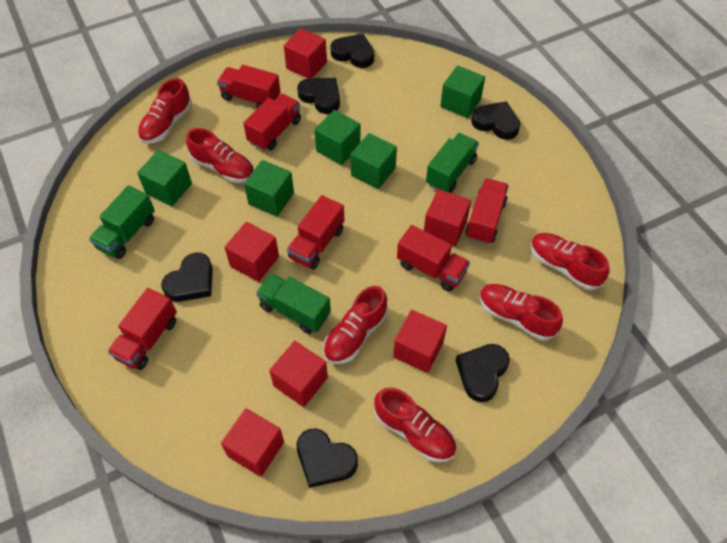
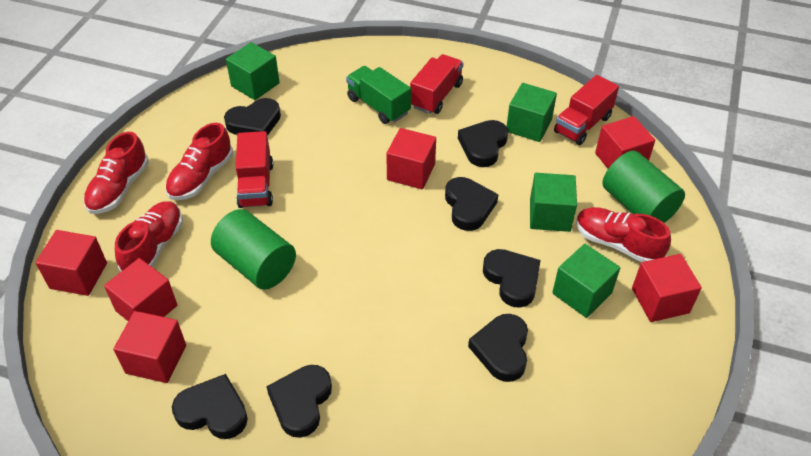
black heart: 6 -> 7
green cube: 5 -> 4
green cylinder: 0 -> 2
green truck: 3 -> 1
red shoe: 6 -> 4
red truck: 6 -> 3

